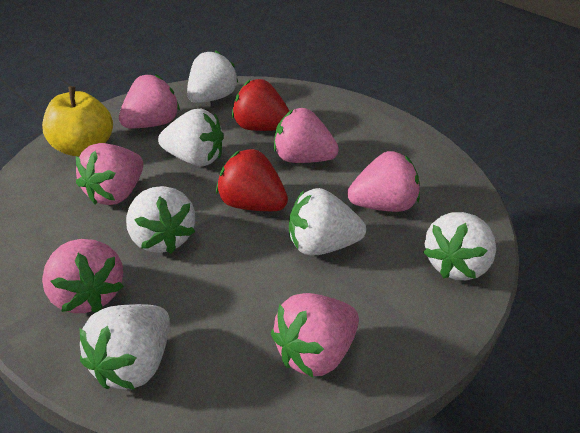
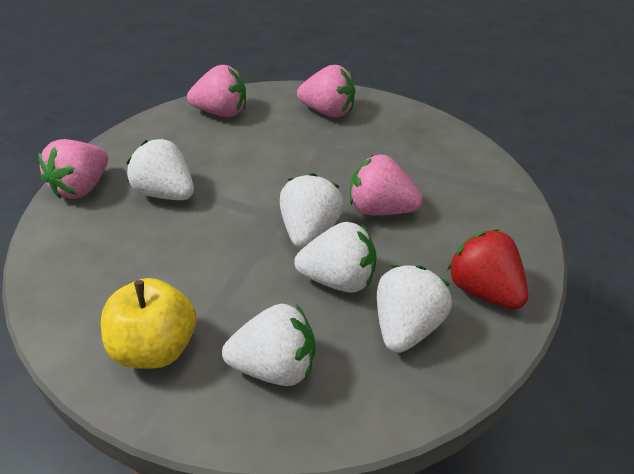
pink strawberry: 6 -> 4
red strawberry: 2 -> 1
white strawberry: 6 -> 5

